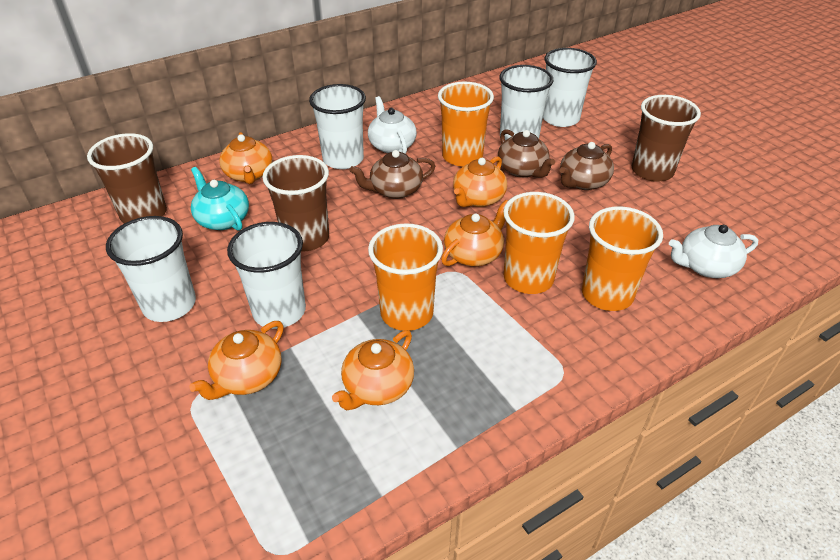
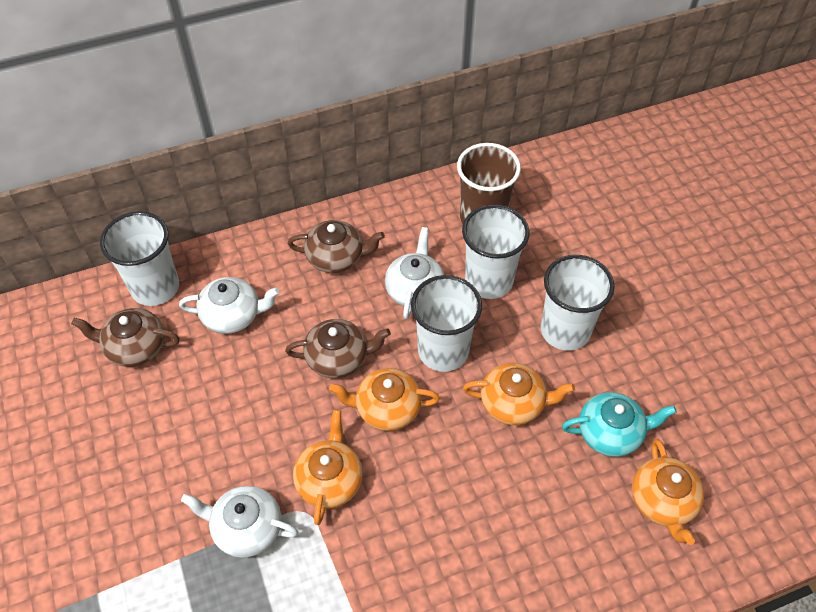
brown cup: 3 -> 1
orange cup: 4 -> 0
orange teapot: 5 -> 4
white cup: 5 -> 4
white teapot: 2 -> 3

